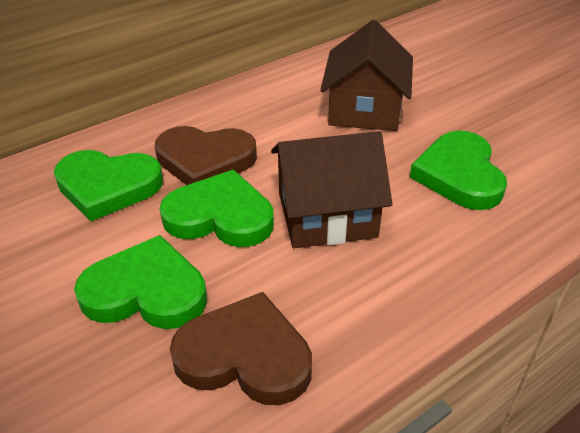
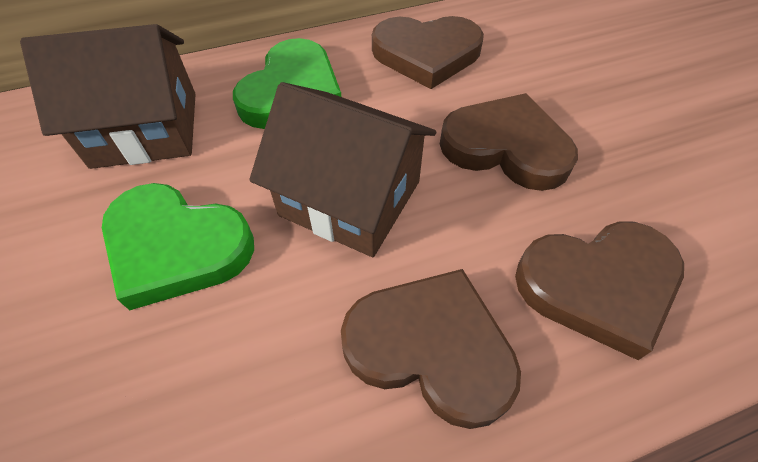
brown heart: 2 -> 4
green heart: 4 -> 2

